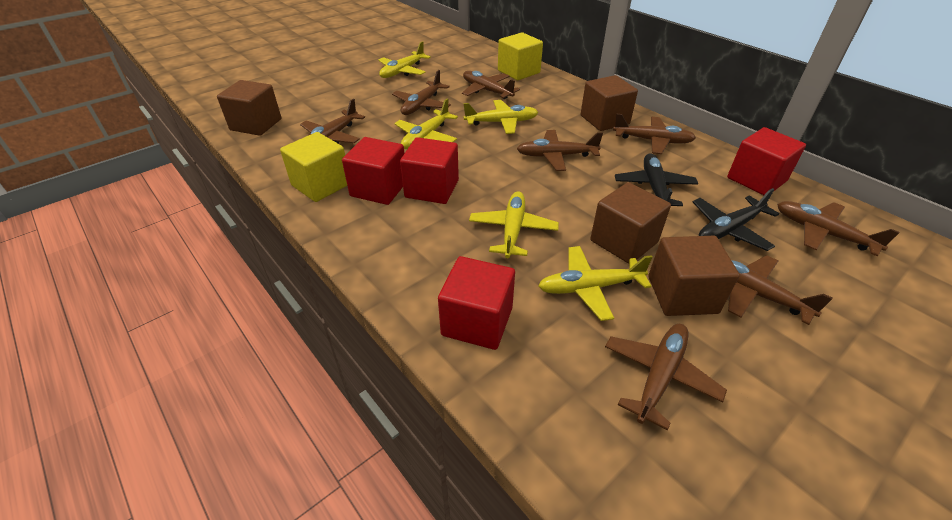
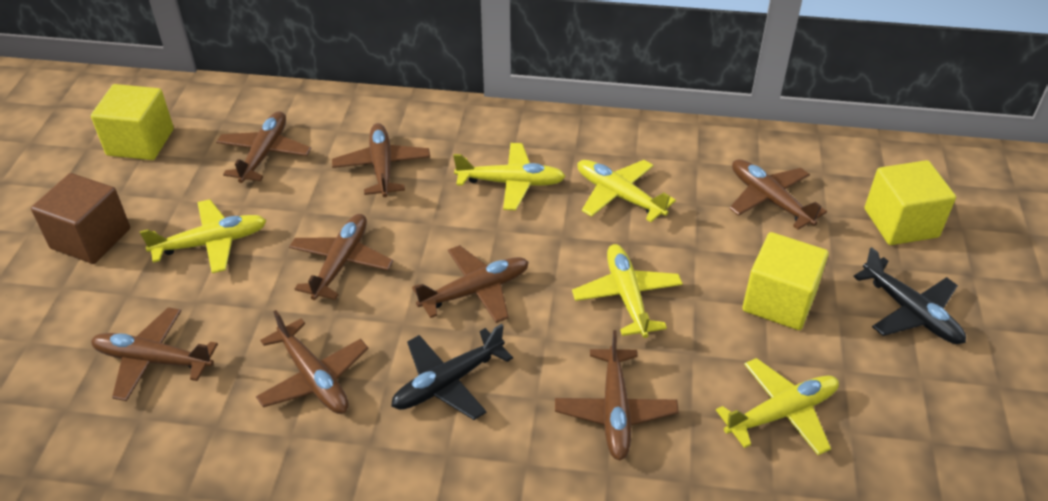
brown cube: 4 -> 1
red cube: 4 -> 0
yellow cube: 2 -> 3

